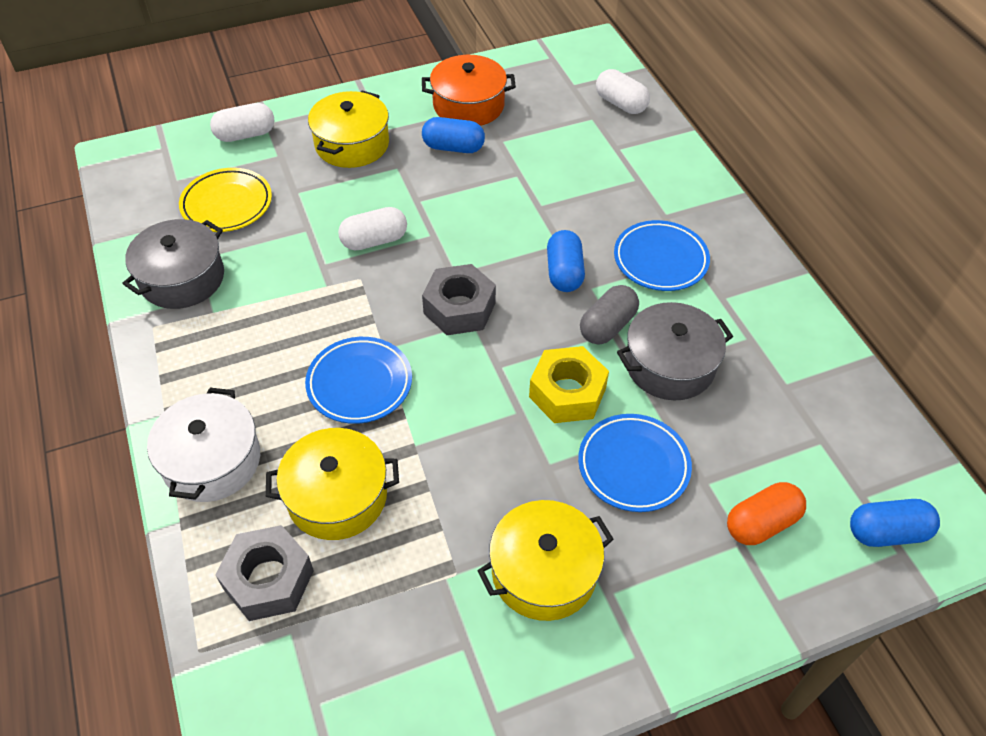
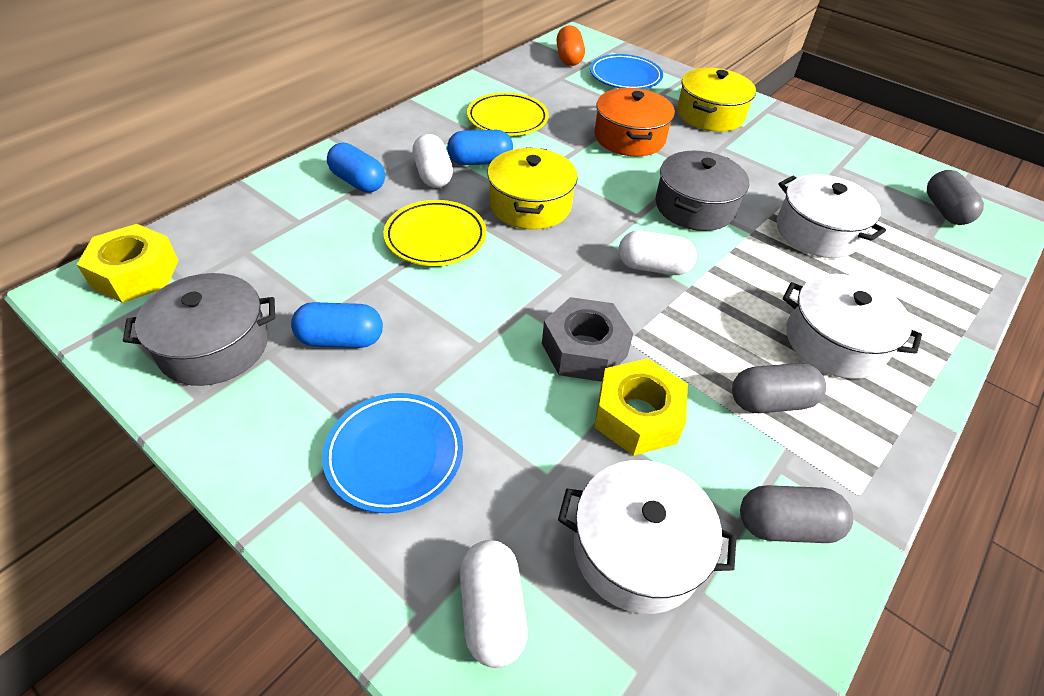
blue plate: 3 -> 2
grey capsule: 1 -> 3
grey nut: 2 -> 1
white pot: 1 -> 3
yellow nut: 1 -> 2
yellow plate: 1 -> 2
yellow pot: 3 -> 2

